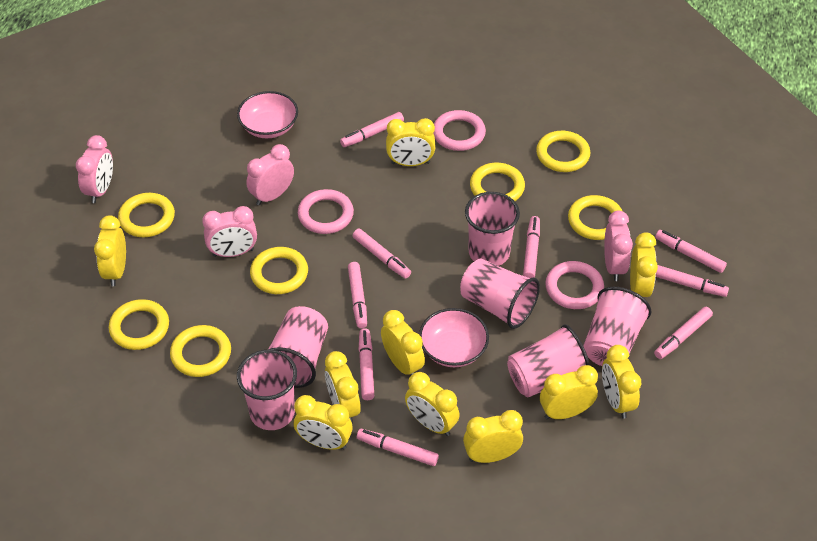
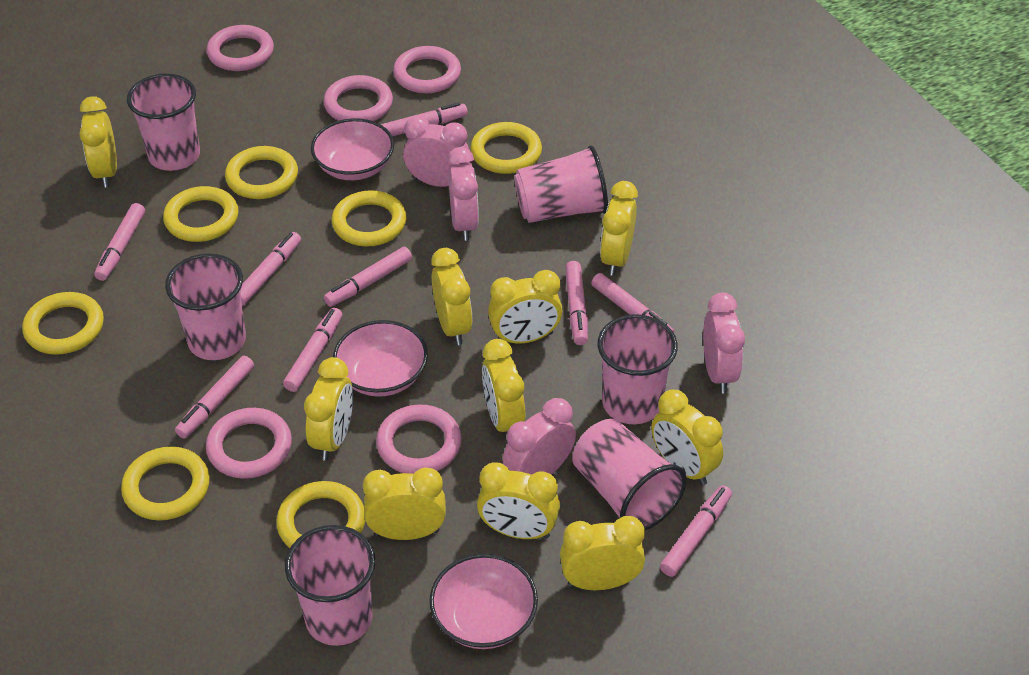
pink bowl: 2 -> 3
pink ring: 3 -> 5

